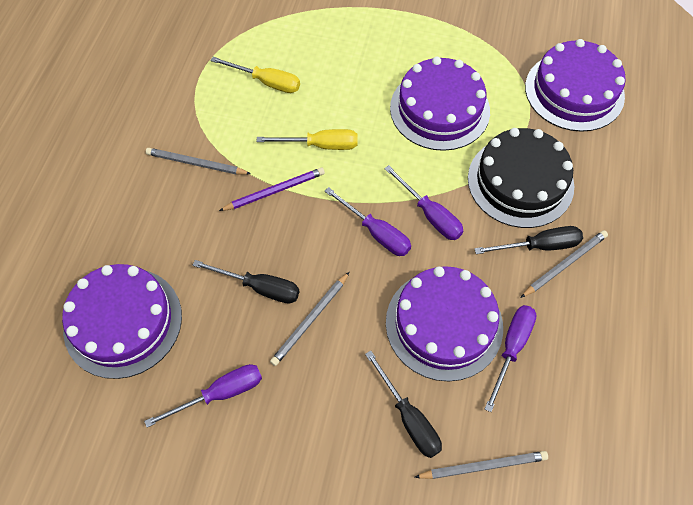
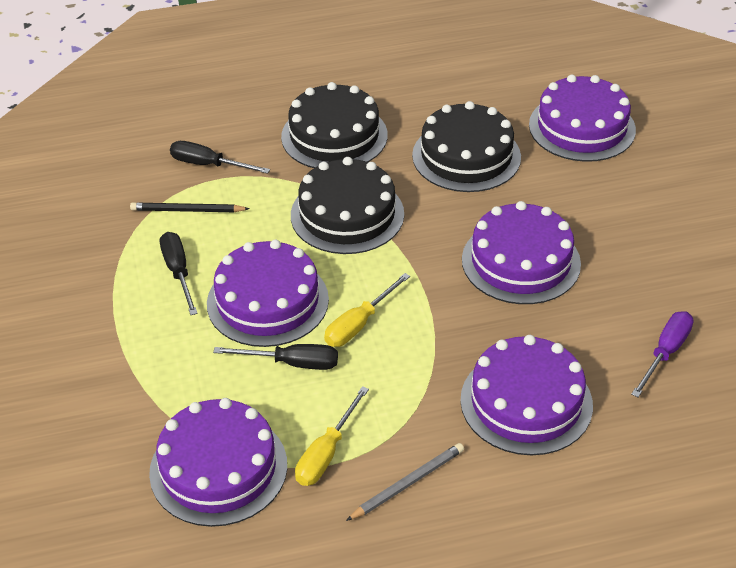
black cake: 1 -> 3
black pencil: 0 -> 1
grey pencil: 4 -> 1
purple cake: 4 -> 5
purple pencil: 1 -> 0
purple screwdriver: 4 -> 1

